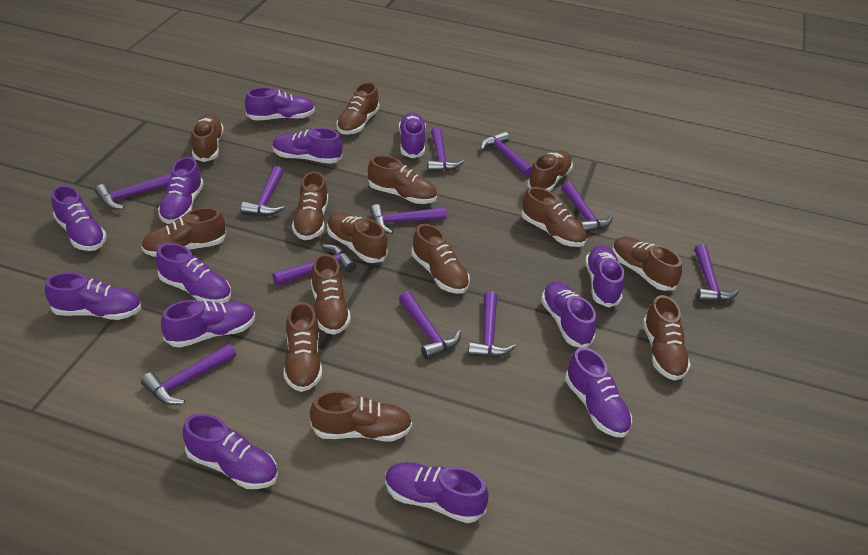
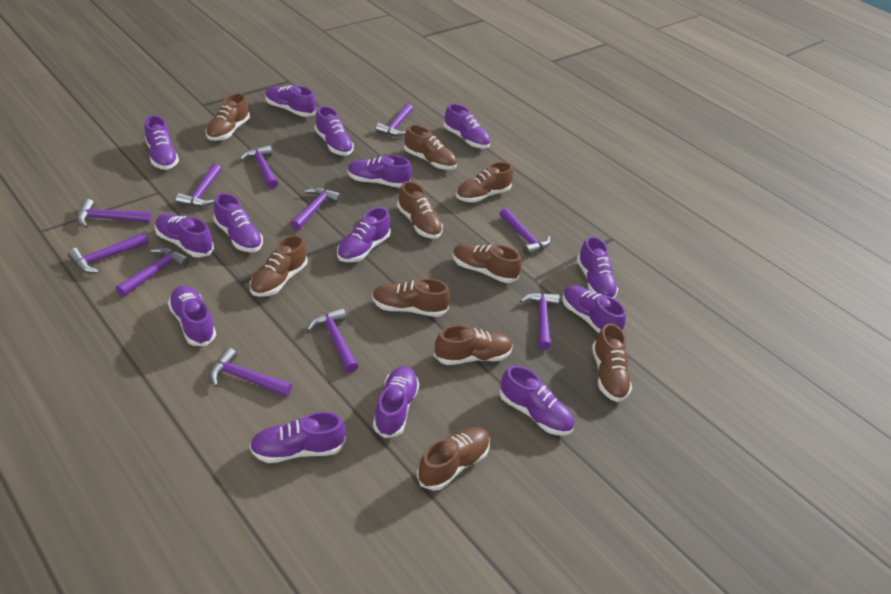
brown shoe: 14 -> 10
purple shoe: 13 -> 14

